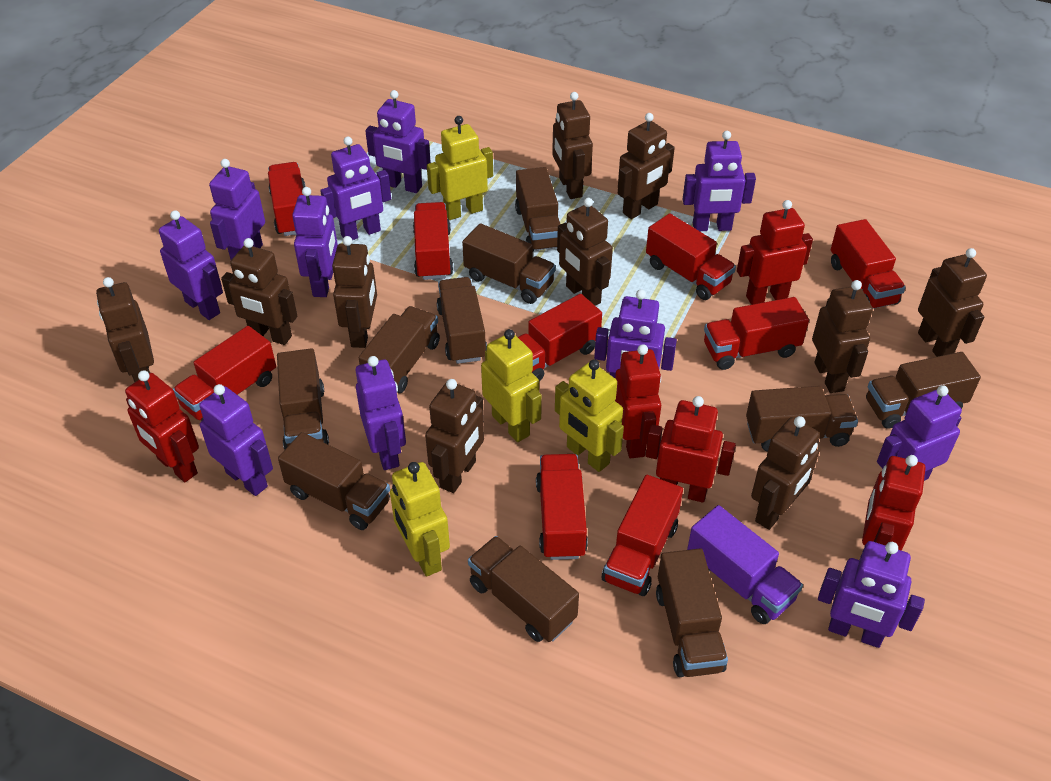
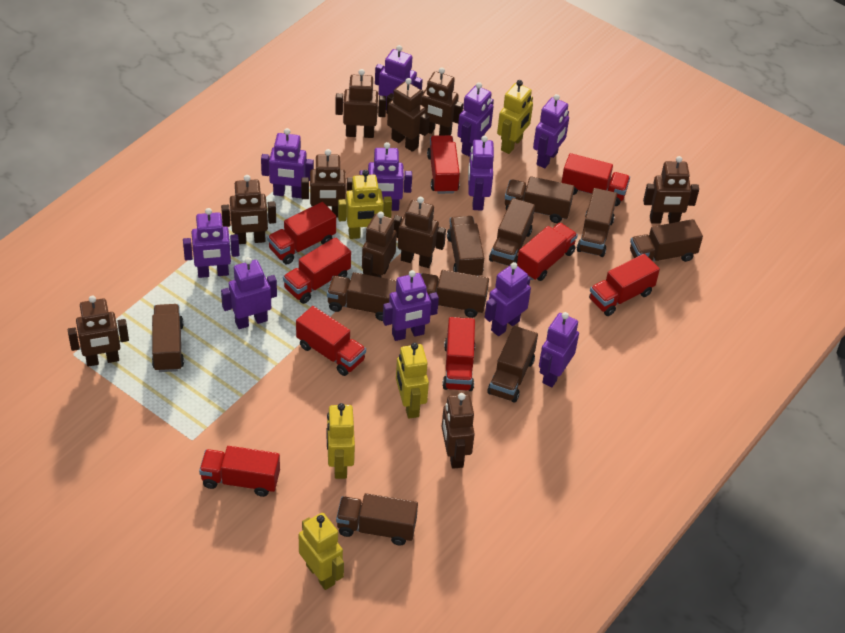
purple truck: 1 -> 0
red robot: 5 -> 0
yellow robot: 4 -> 5

